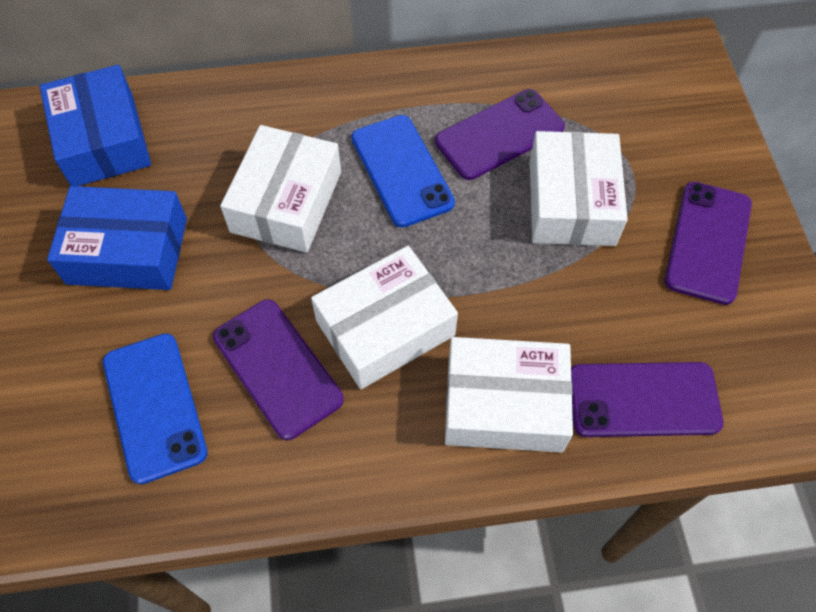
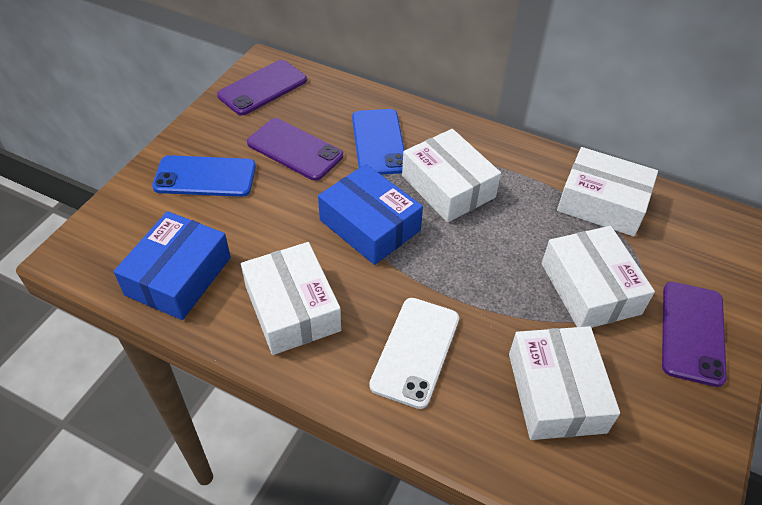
purple phone: 4 -> 3
white box: 4 -> 5
white phone: 0 -> 1

